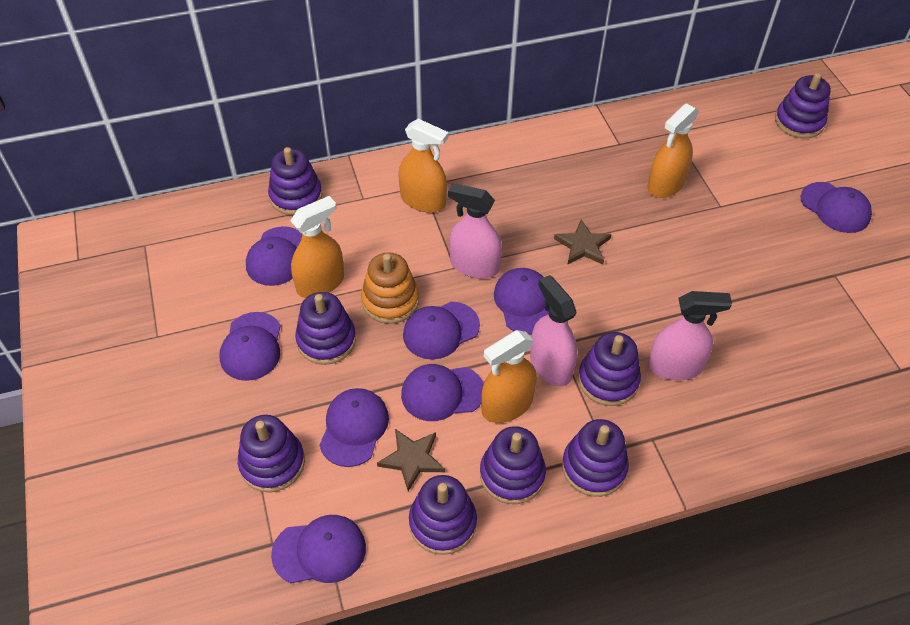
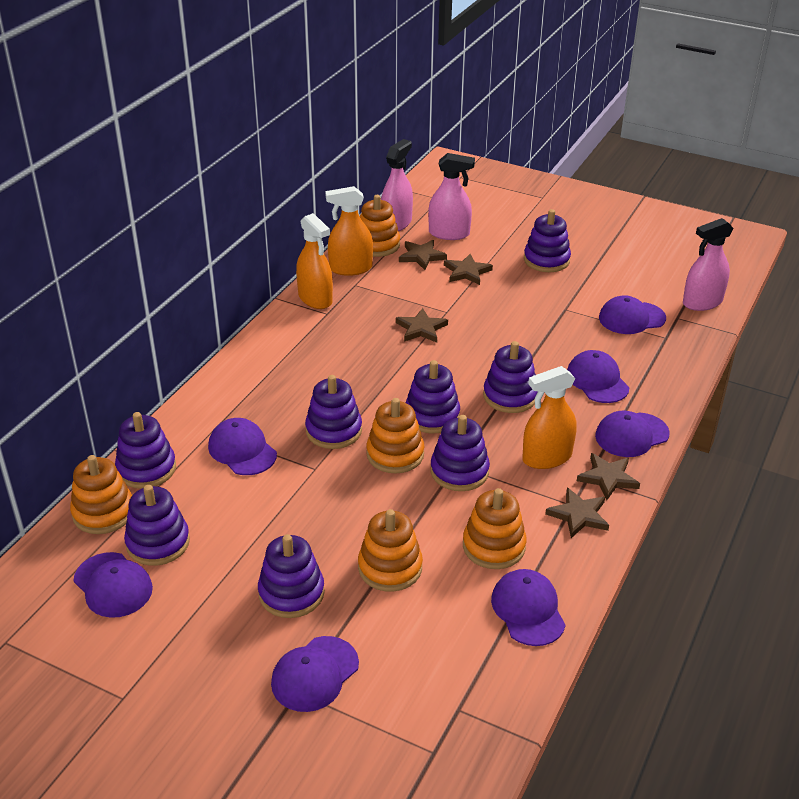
brown star: 2 -> 5
orange spray bottle: 4 -> 3
orange stacking toy: 1 -> 5
purple cap: 8 -> 7

